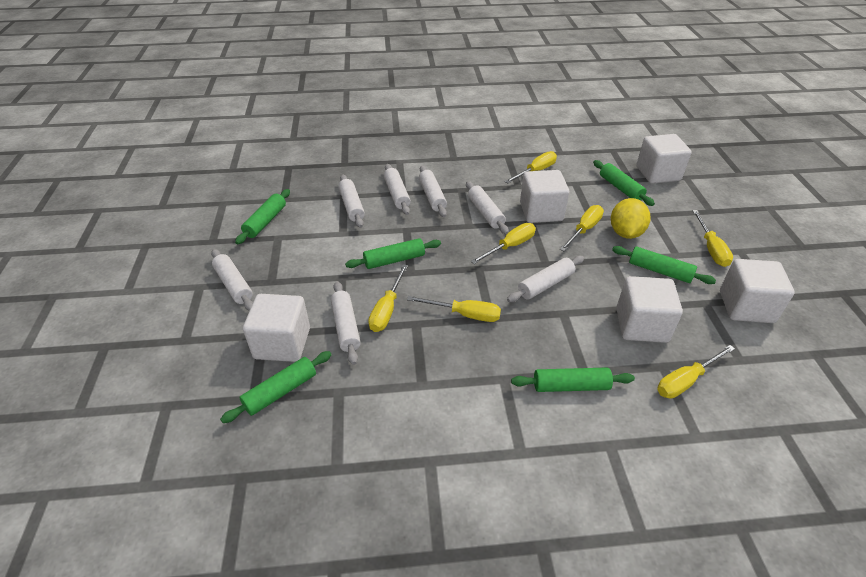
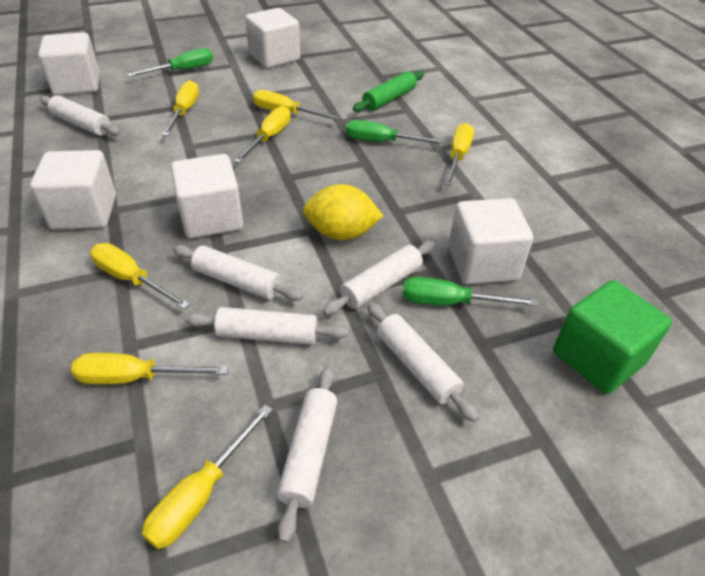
green cube: 0 -> 1
green rolling pin: 6 -> 1
green screwdriver: 0 -> 3
white rolling pin: 7 -> 6

